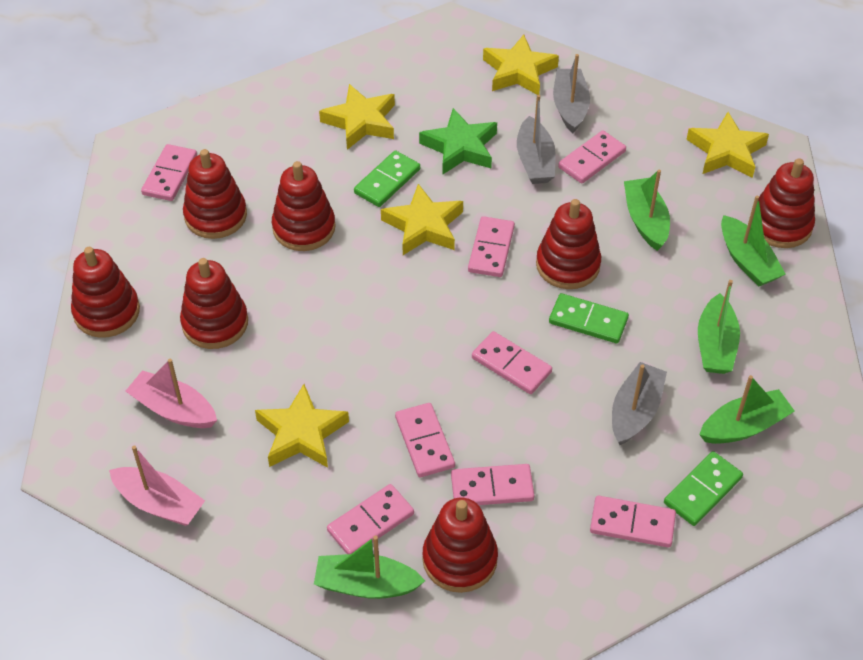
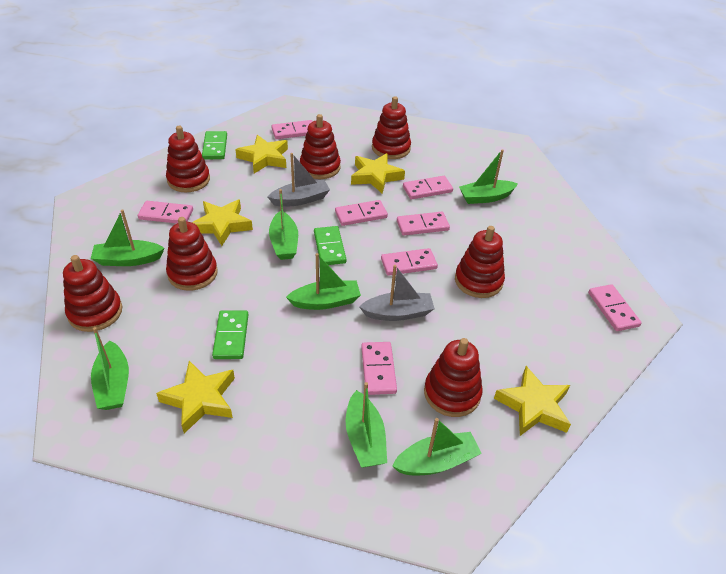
green boat: 5 -> 7
green star: 1 -> 0
grey boat: 3 -> 2
pink boat: 2 -> 0

